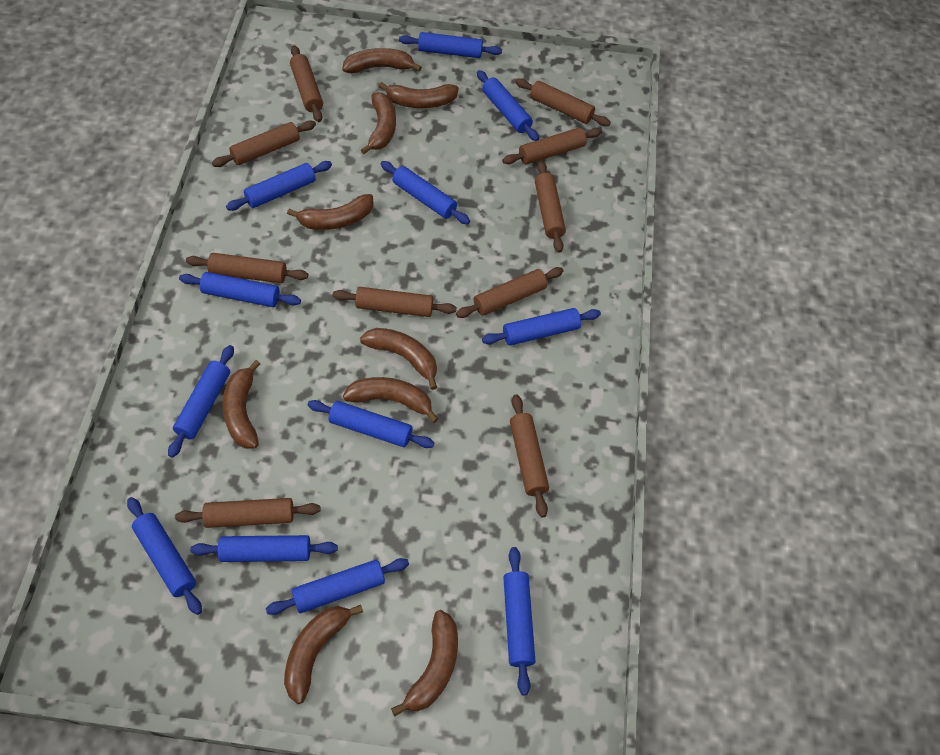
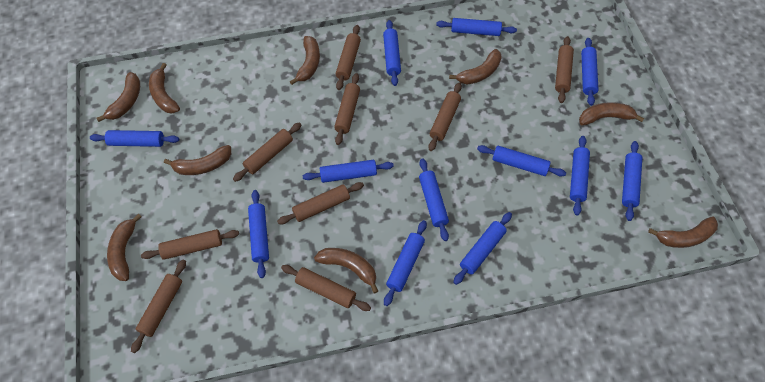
brown rolling pin: 10 -> 9

